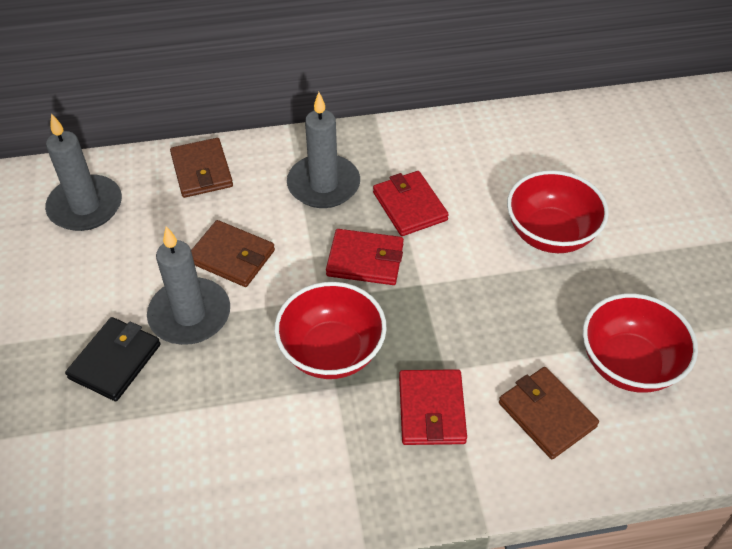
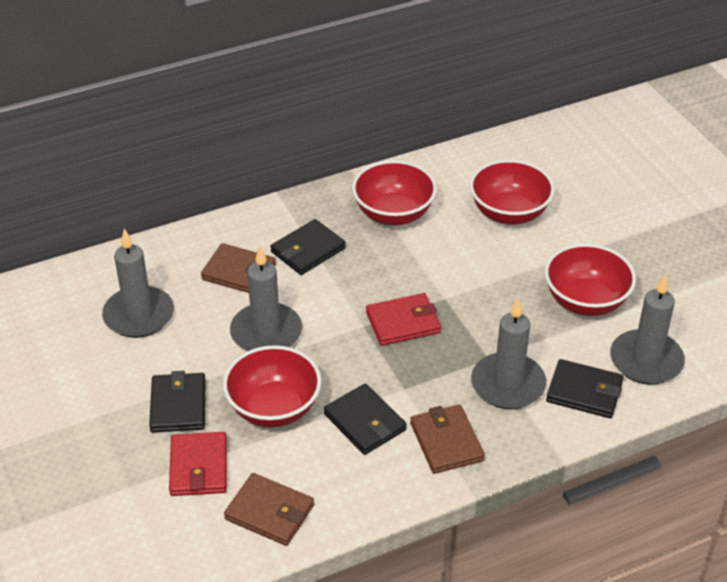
black wallet: 1 -> 4
grey candle: 3 -> 4
red bowl: 3 -> 4
red wallet: 3 -> 2

